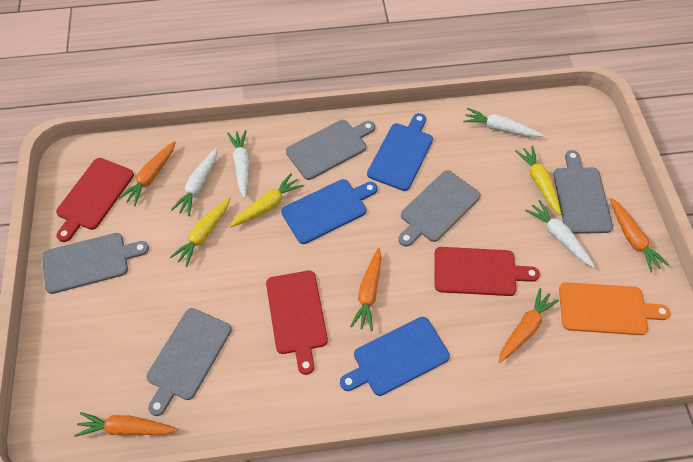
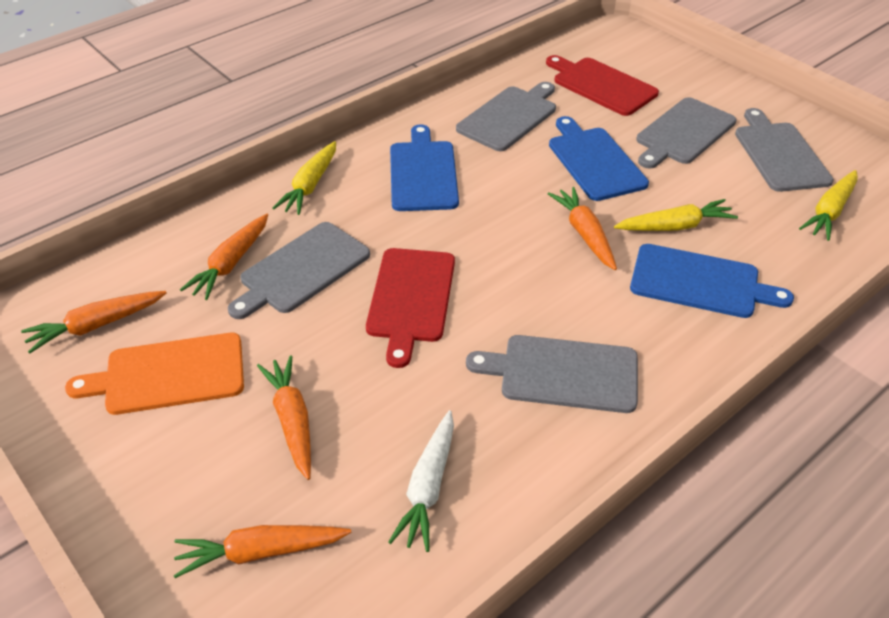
red cutting board: 3 -> 2
white carrot: 4 -> 1

